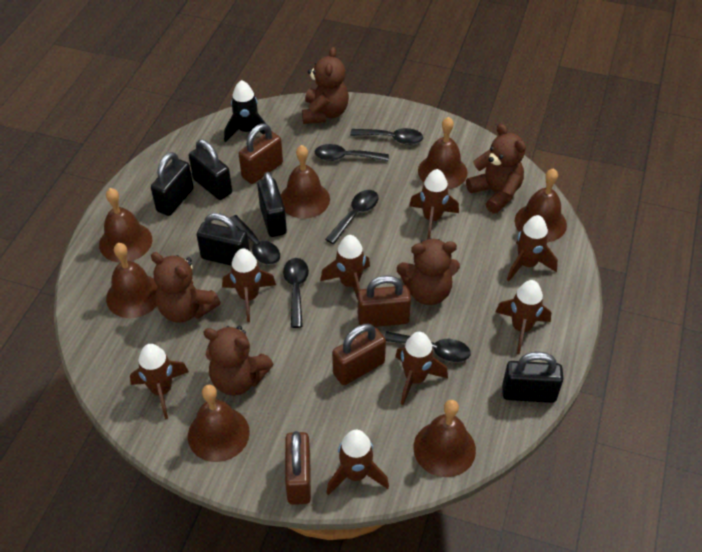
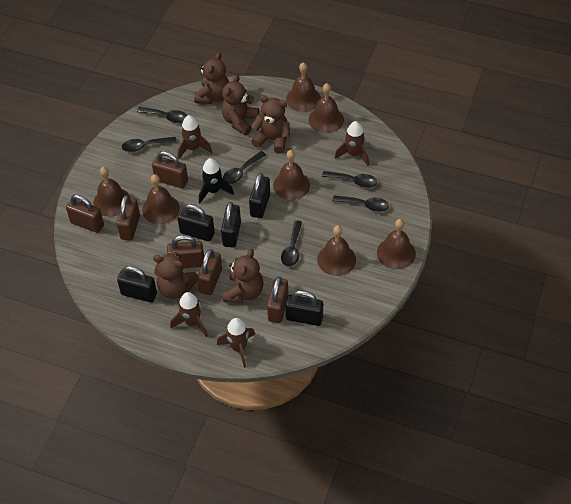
brown padlock: 4 -> 6
brown rocket: 8 -> 4

